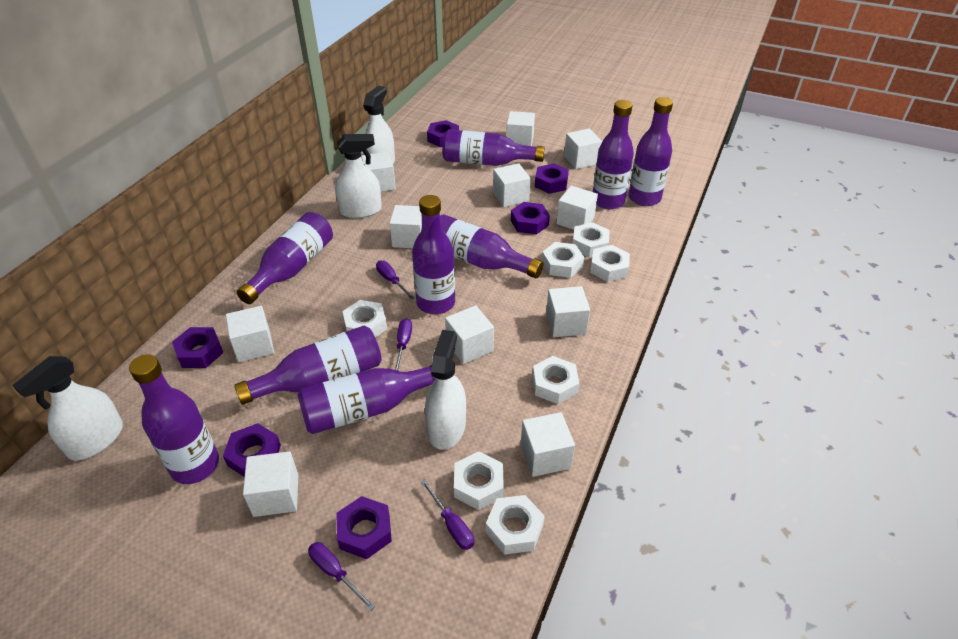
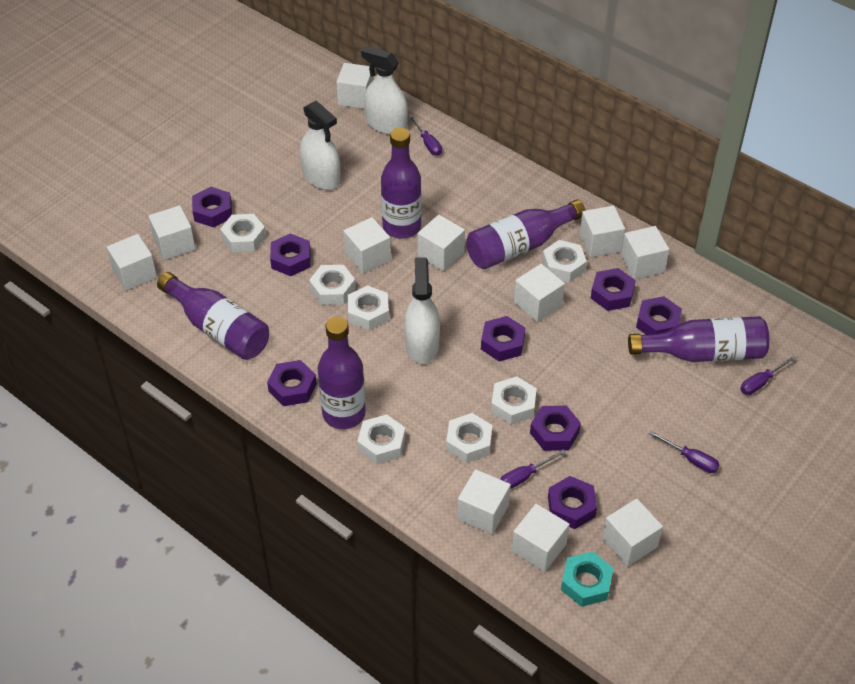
purple bottle: 9 -> 5
purple nut: 6 -> 8
turquoise nut: 0 -> 1
white spray bottle: 4 -> 3

